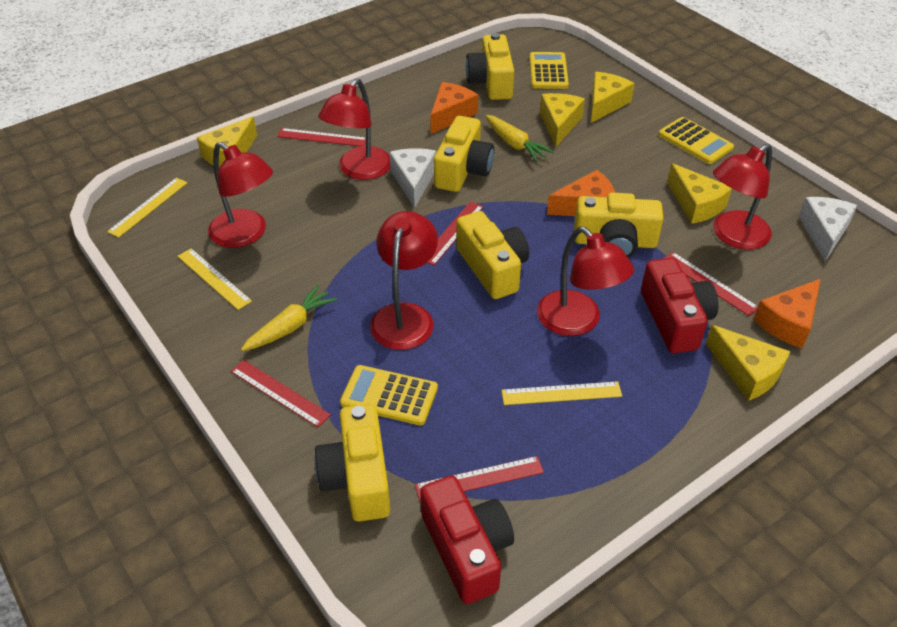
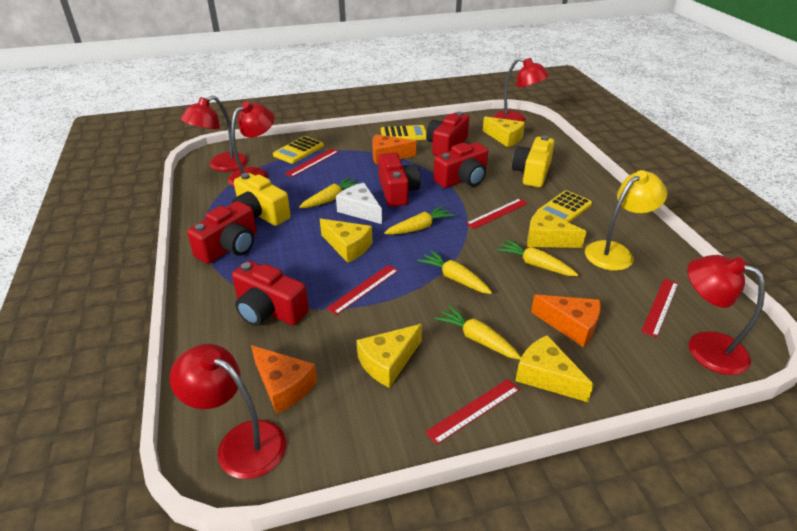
red camera: 2 -> 5
white cheese: 2 -> 1
yellow camera: 5 -> 2
yellow carrot: 2 -> 5
yellow lamp: 0 -> 1
yellow ruler: 3 -> 0

